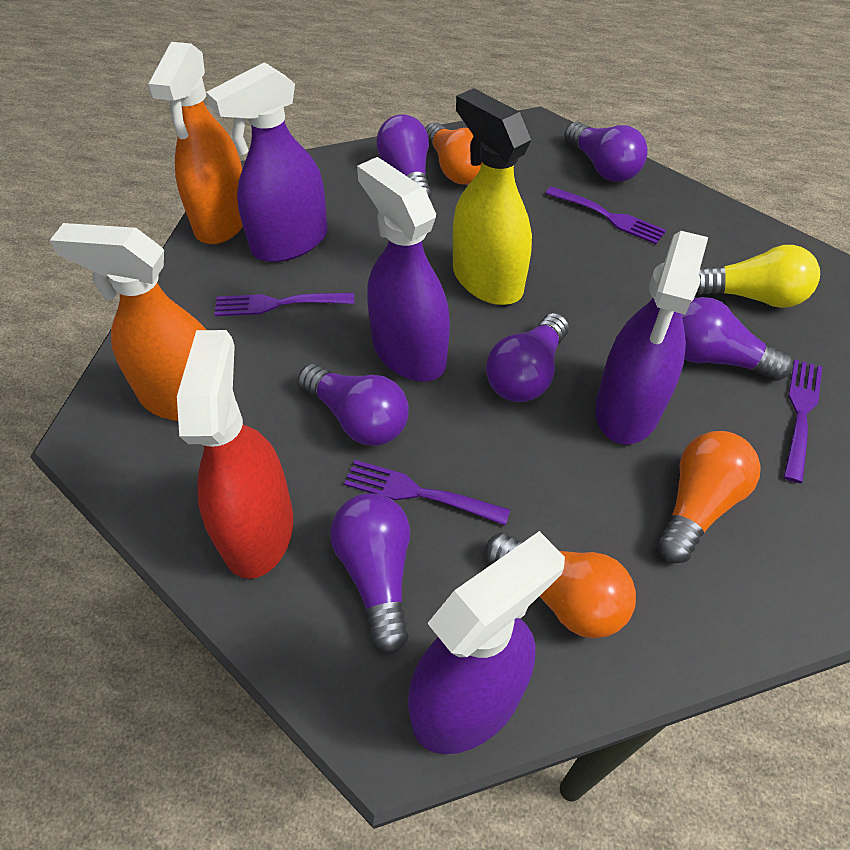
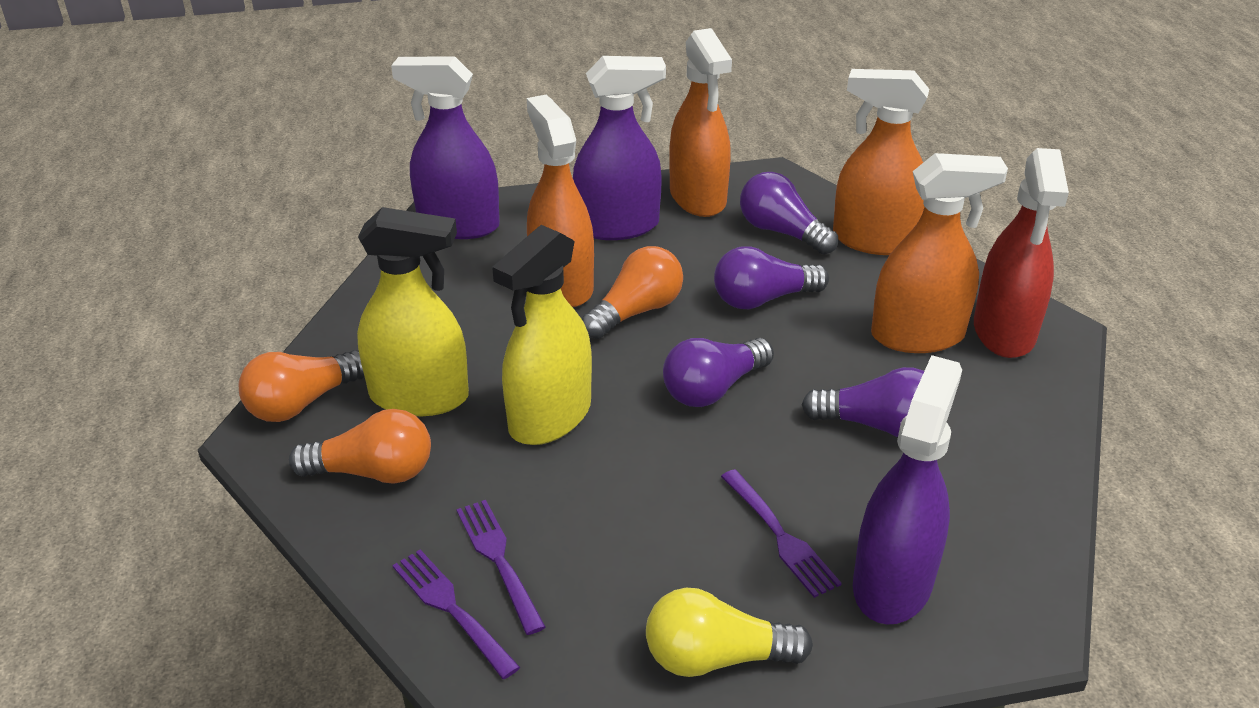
orange spray bottle: 2 -> 4
purple fork: 4 -> 3
purple light bulb: 6 -> 4
purple spray bottle: 4 -> 3
yellow spray bottle: 1 -> 2

